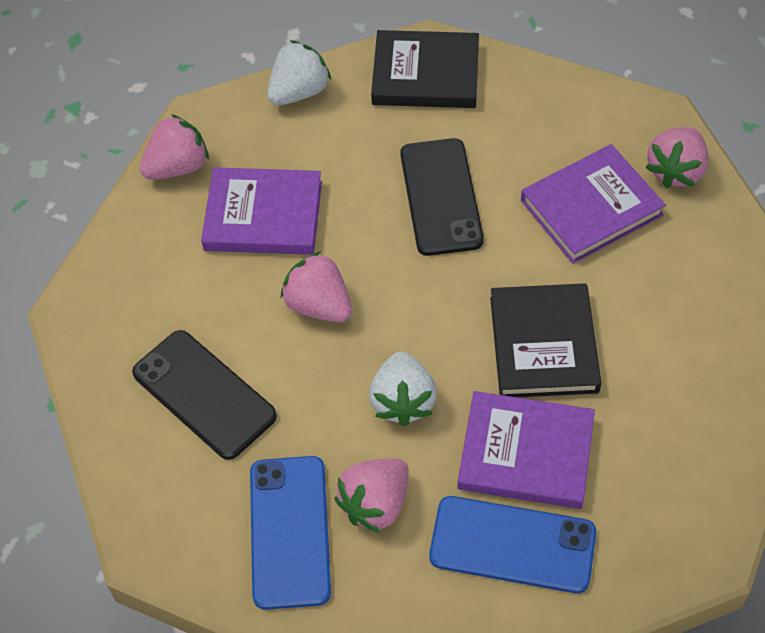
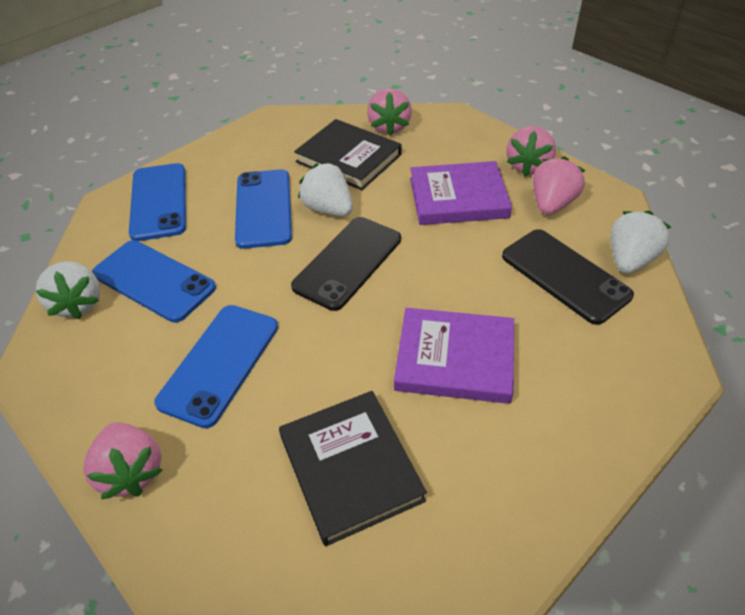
blue phone: 2 -> 4
purple book: 3 -> 2
white strawberry: 2 -> 3

